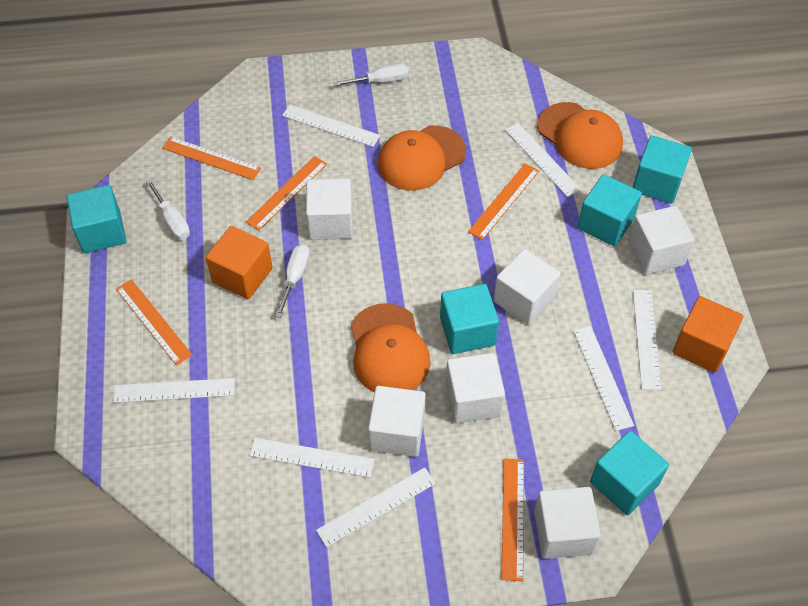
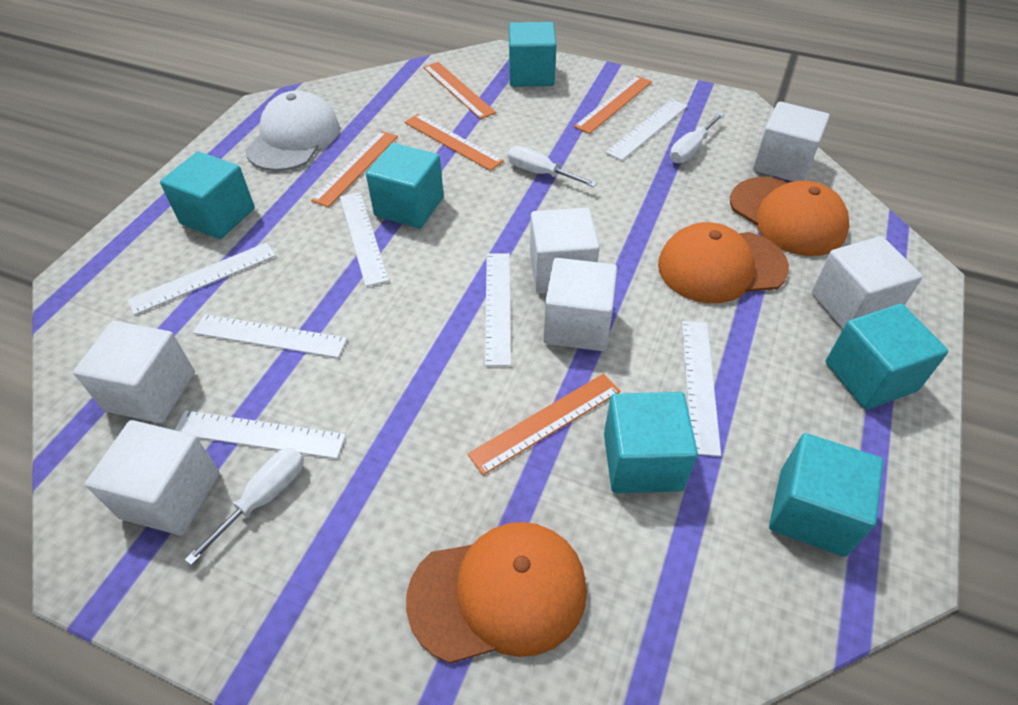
orange cube: 2 -> 0
turquoise cube: 5 -> 6
white cap: 0 -> 1

